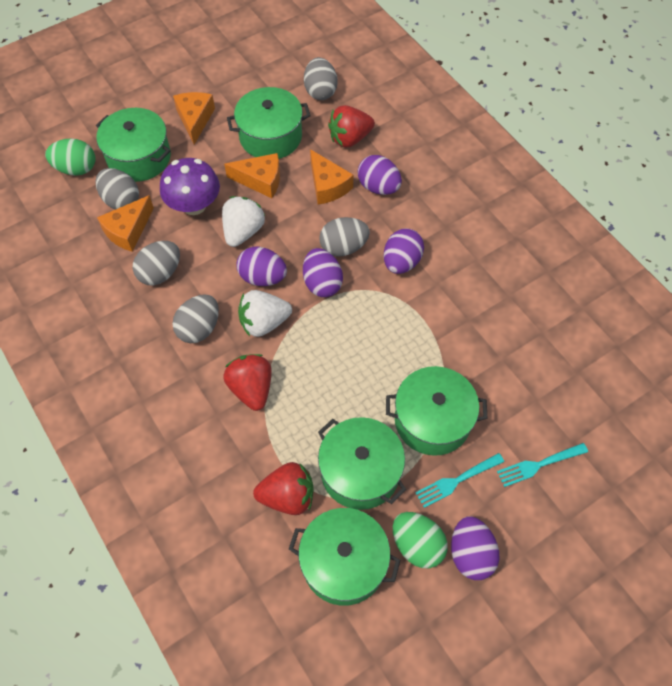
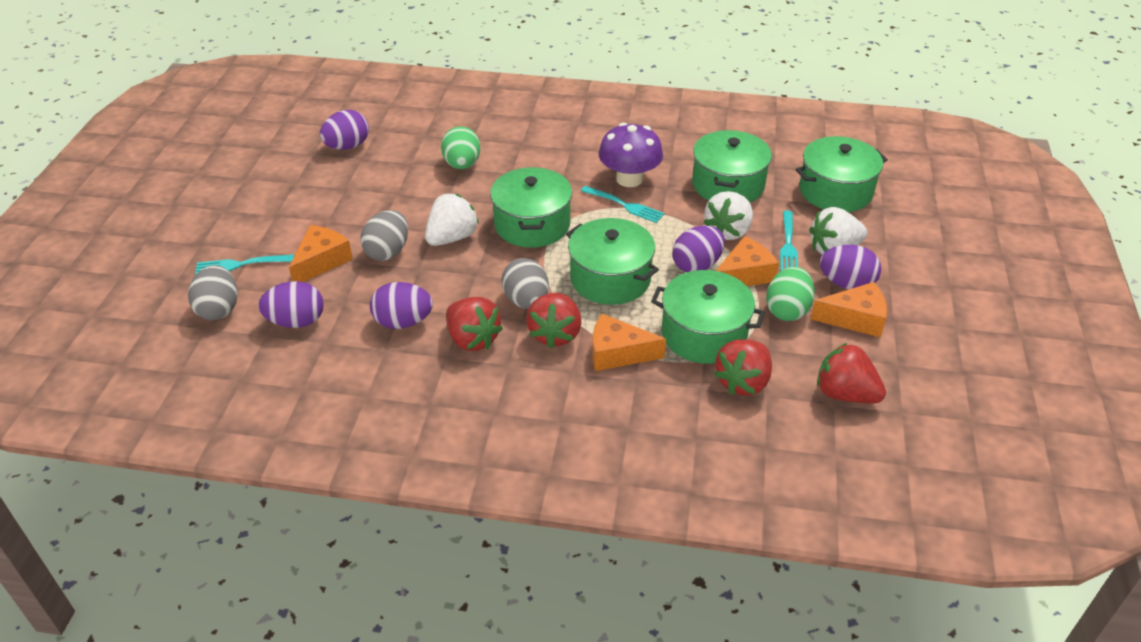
grey egg: 5 -> 3
red strawberry: 3 -> 4
turquoise fork: 2 -> 3
white strawberry: 2 -> 3

